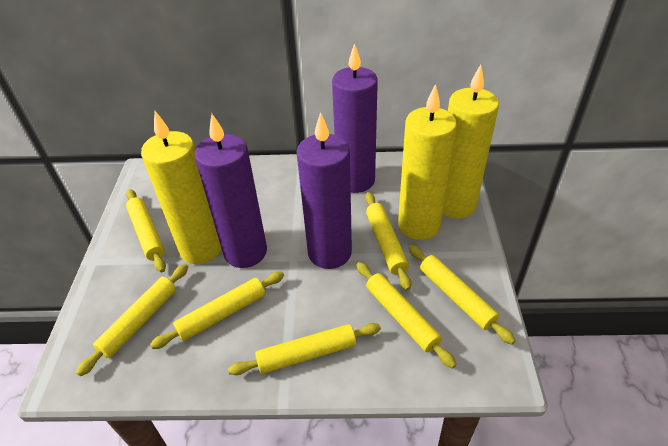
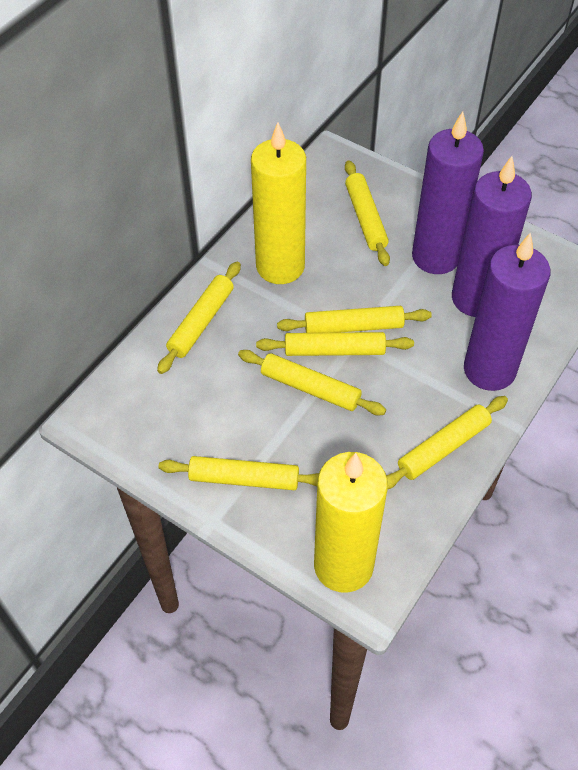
yellow candle: 3 -> 2

